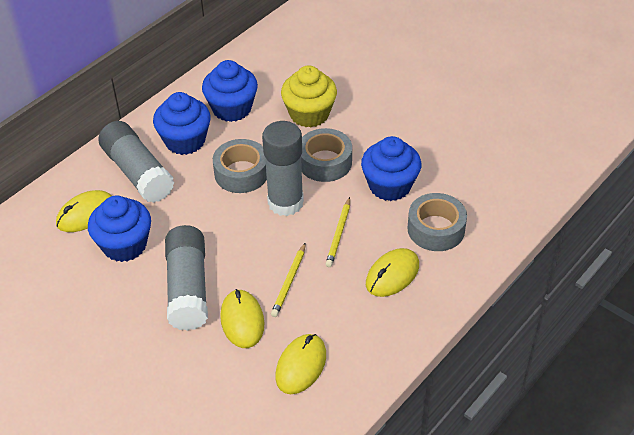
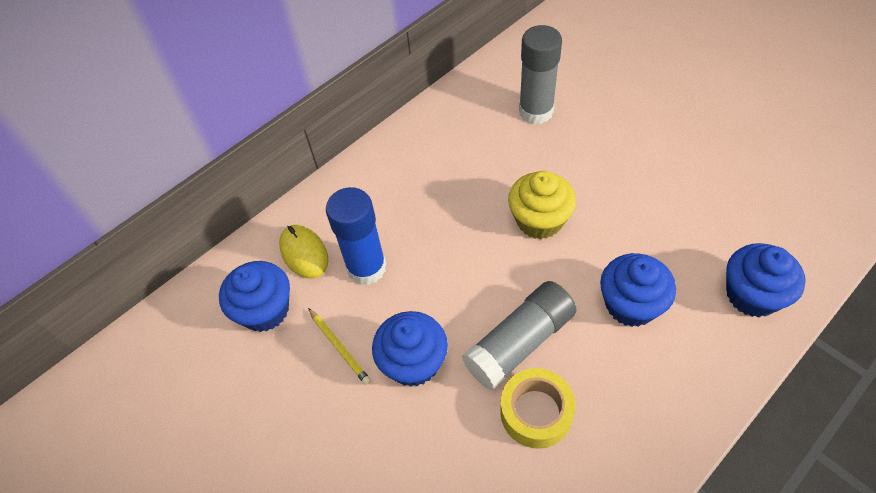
blue glue stick: 0 -> 1
grey glue stick: 3 -> 2
grey tape: 3 -> 0
yellow mouse: 4 -> 1
yellow pencil: 2 -> 1
yellow tape: 0 -> 1

